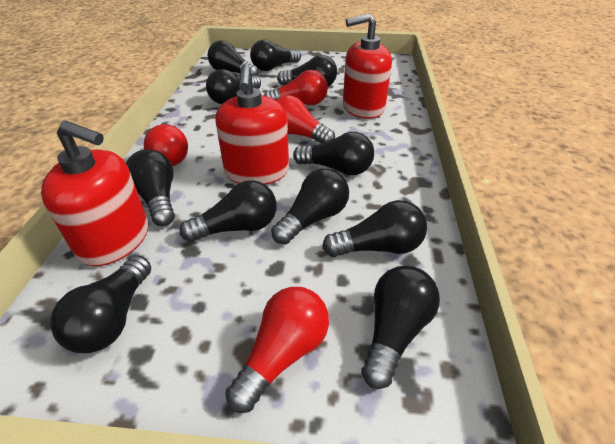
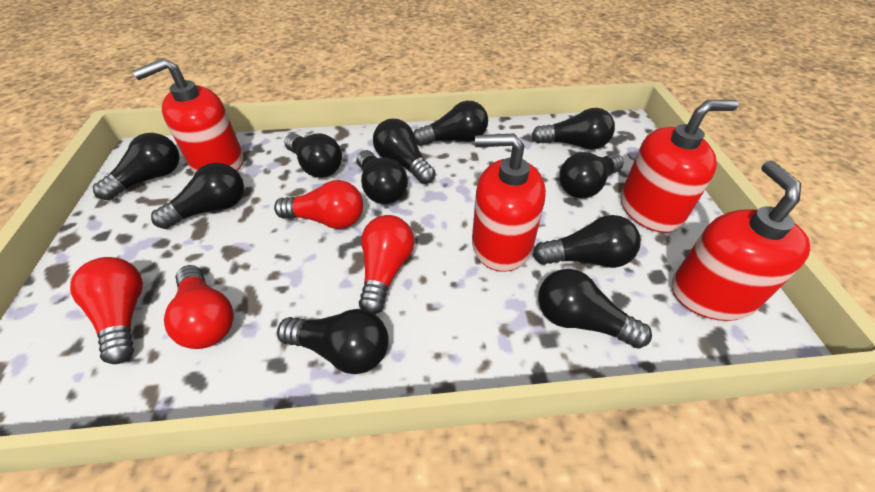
red soap dispenser: 3 -> 4

